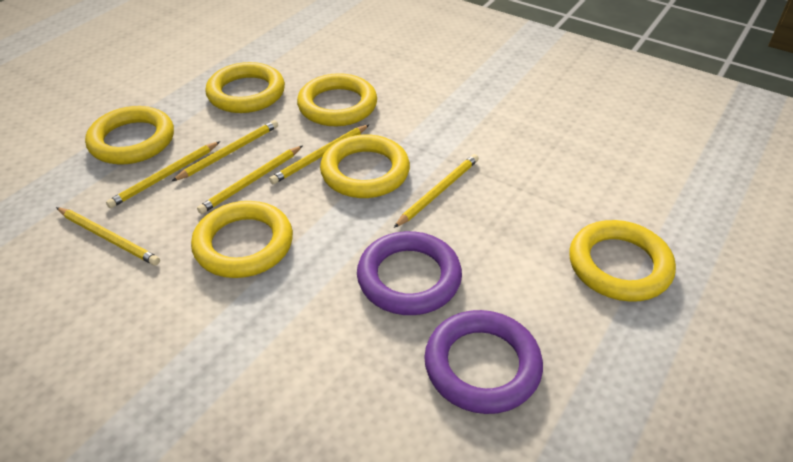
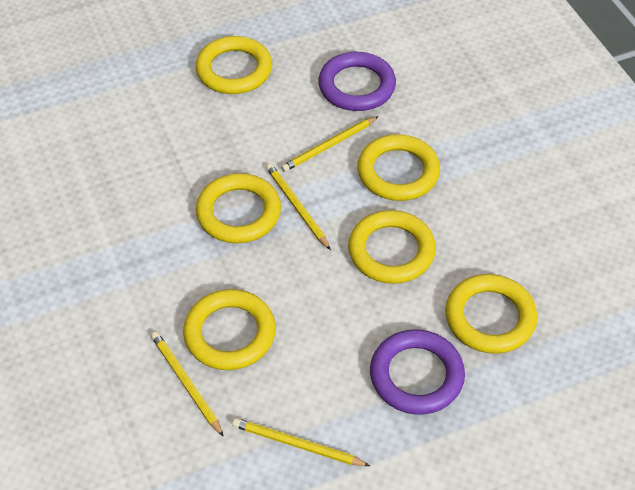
yellow pencil: 6 -> 4

